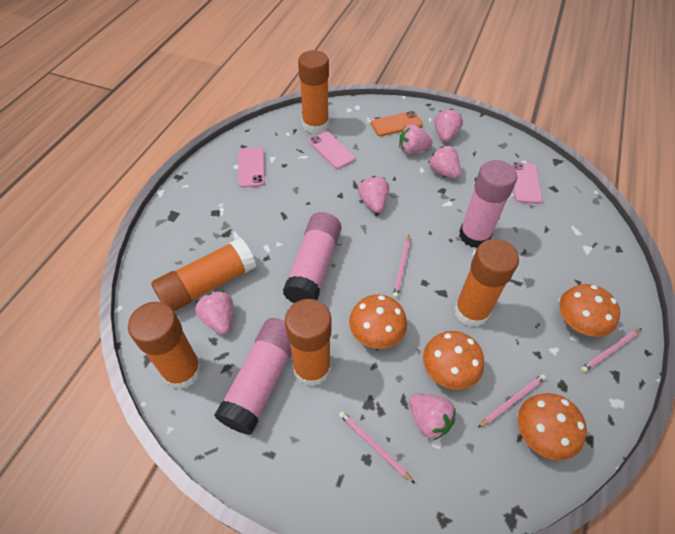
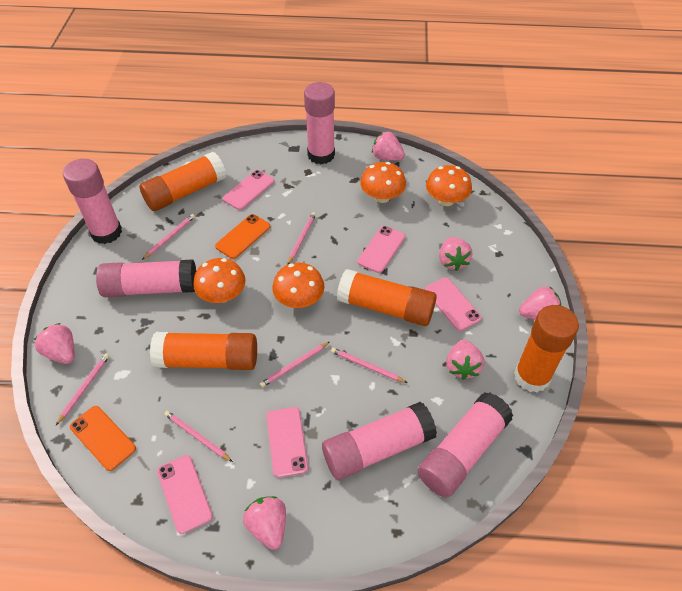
orange glue stick: 5 -> 4
orange phone: 1 -> 2
pink glue stick: 3 -> 5
pink pencil: 4 -> 6
pink phone: 3 -> 5

